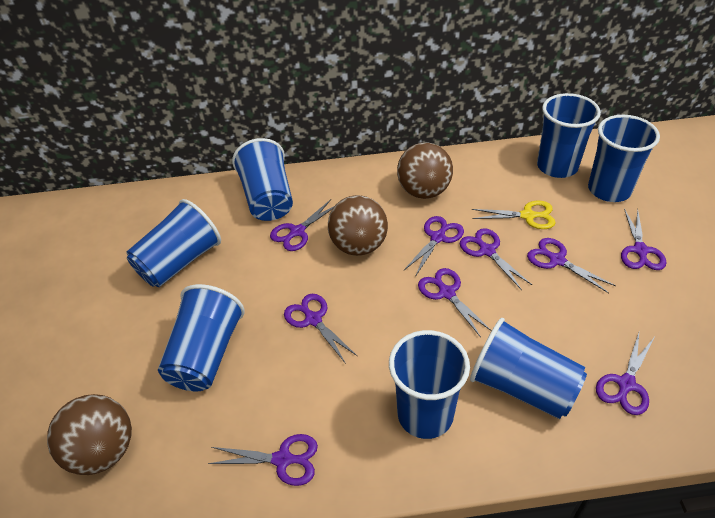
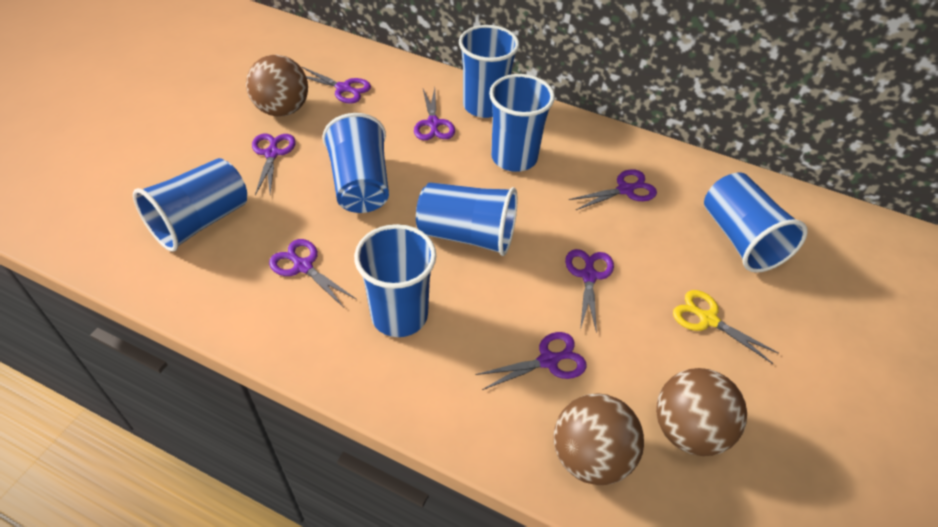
purple scissors: 9 -> 7

